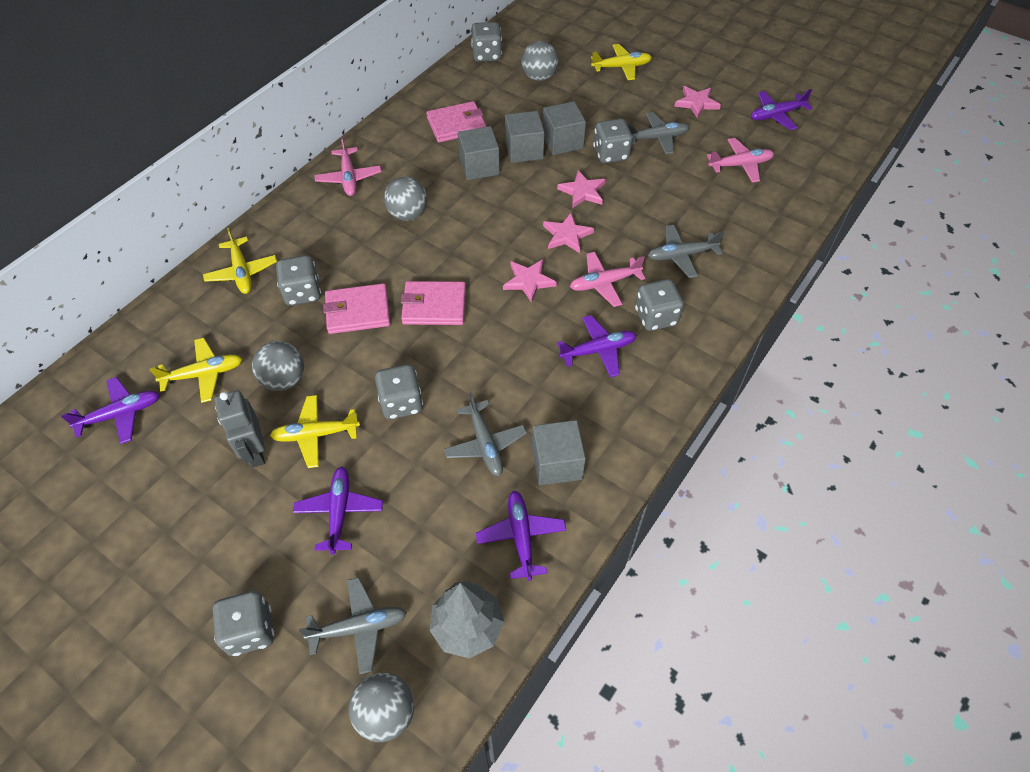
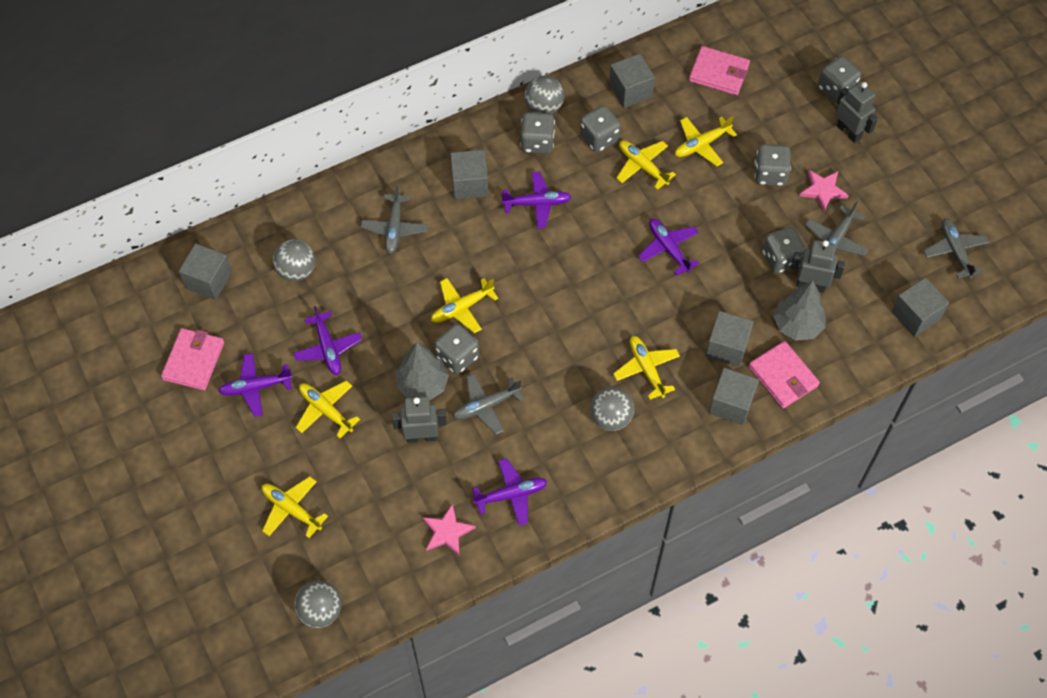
grey cube: 4 -> 6
grey robot: 1 -> 3
grey tree: 1 -> 2
pink plane: 3 -> 0
pink star: 4 -> 2
yellow plane: 4 -> 6

